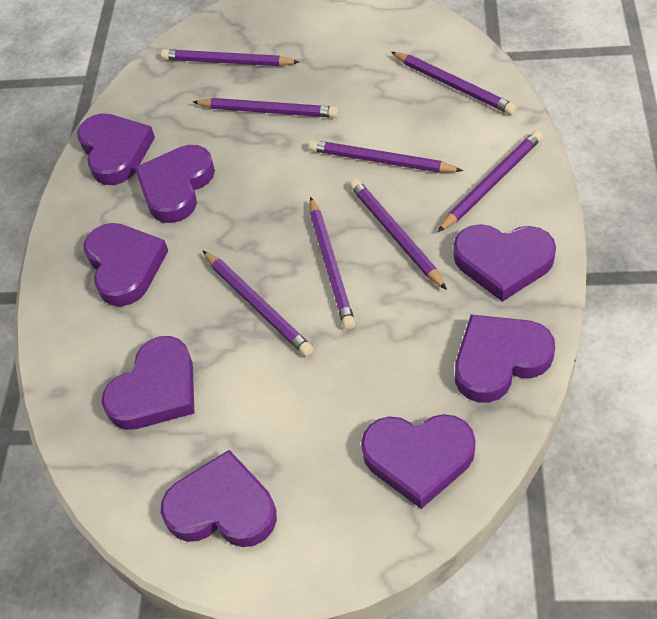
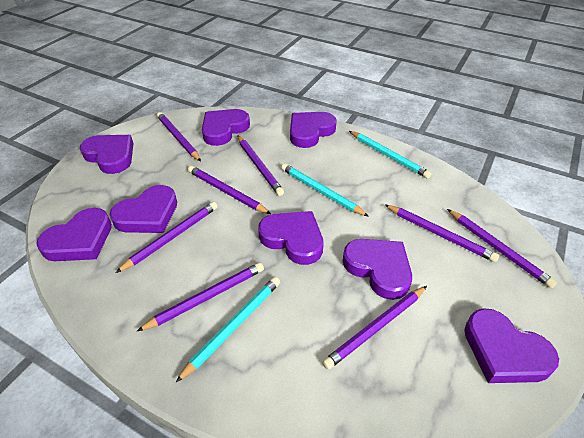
turquoise pencil: 0 -> 3

